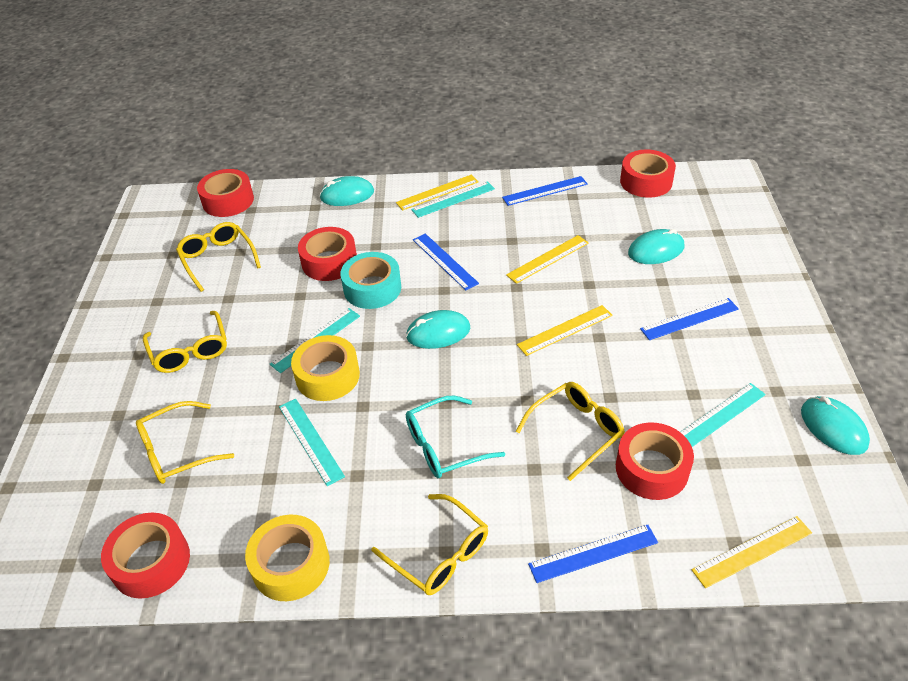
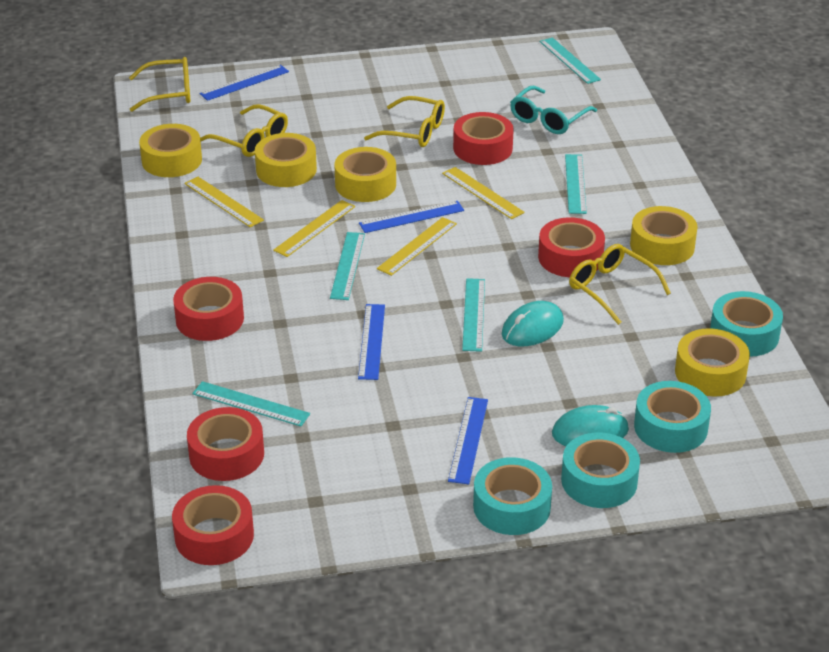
turquoise mouse: 4 -> 2
turquoise ruler: 4 -> 5
turquoise tape: 1 -> 4
yellow glasses: 5 -> 4
yellow tape: 2 -> 5

